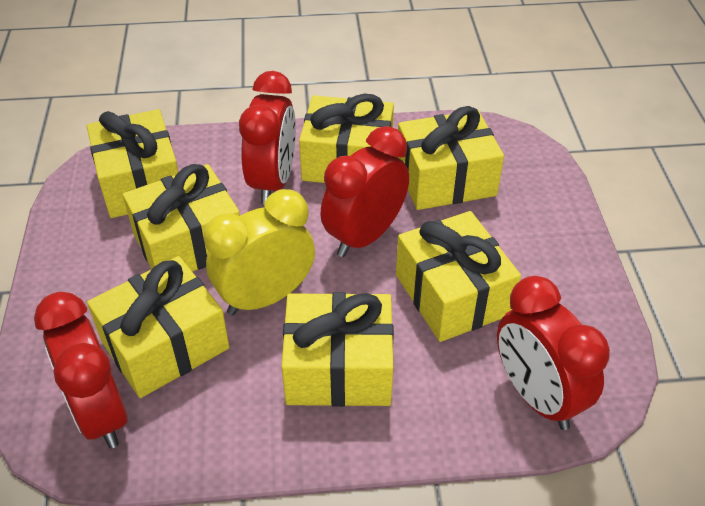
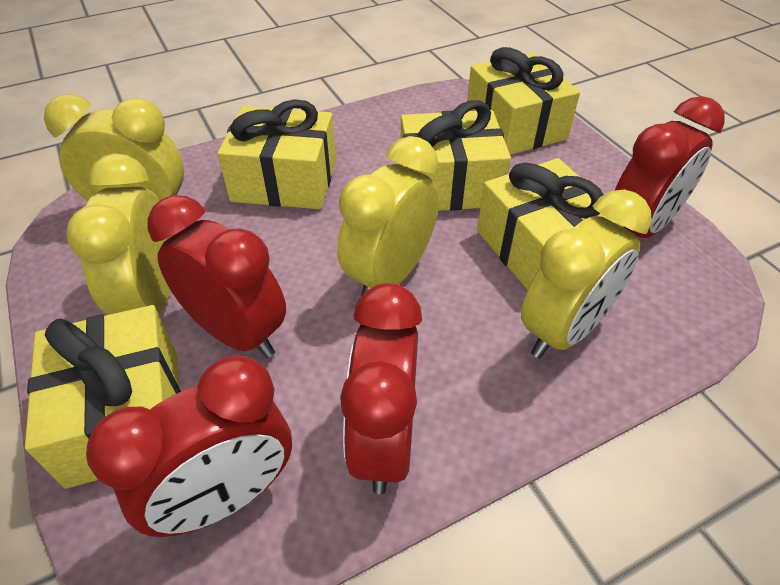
yellow clock: 1 -> 4
yellow gift: 7 -> 5

